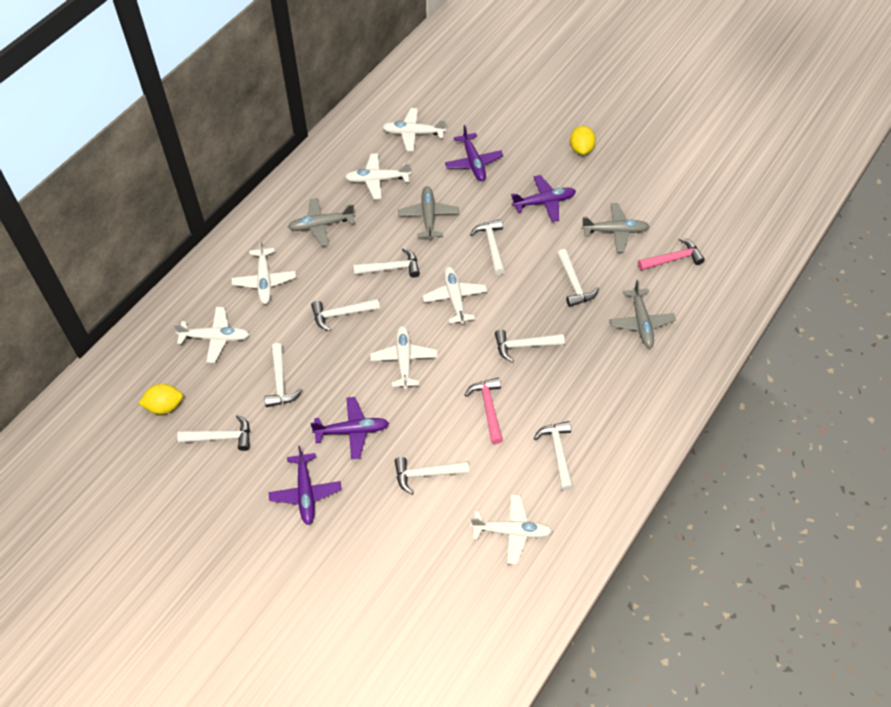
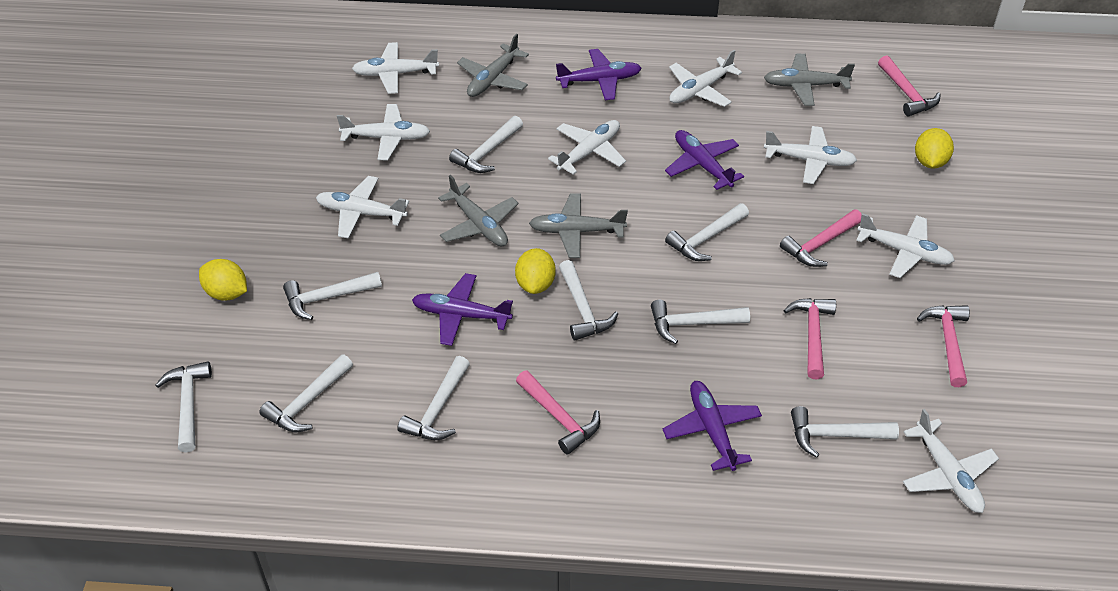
pink hammer: 2 -> 5
white plane: 7 -> 8
yellow lemon: 2 -> 3

